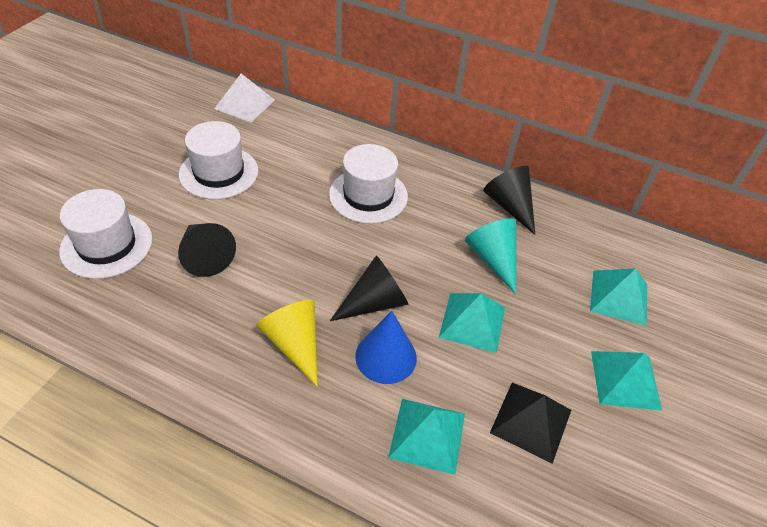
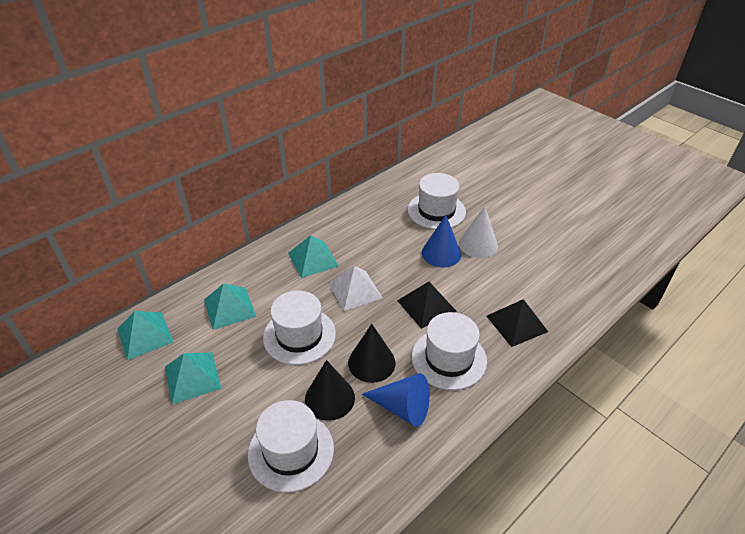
black cone: 3 -> 2
black pyramid: 1 -> 2
blue cone: 1 -> 2
turquoise cone: 1 -> 0
white cone: 0 -> 1
white hat: 3 -> 4
yellow cone: 1 -> 0

